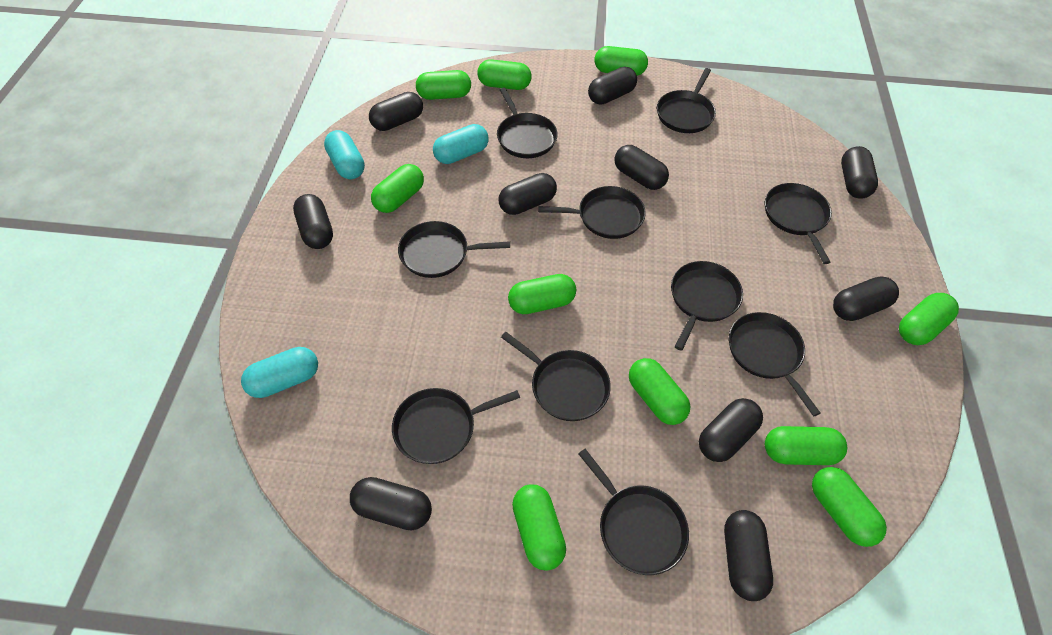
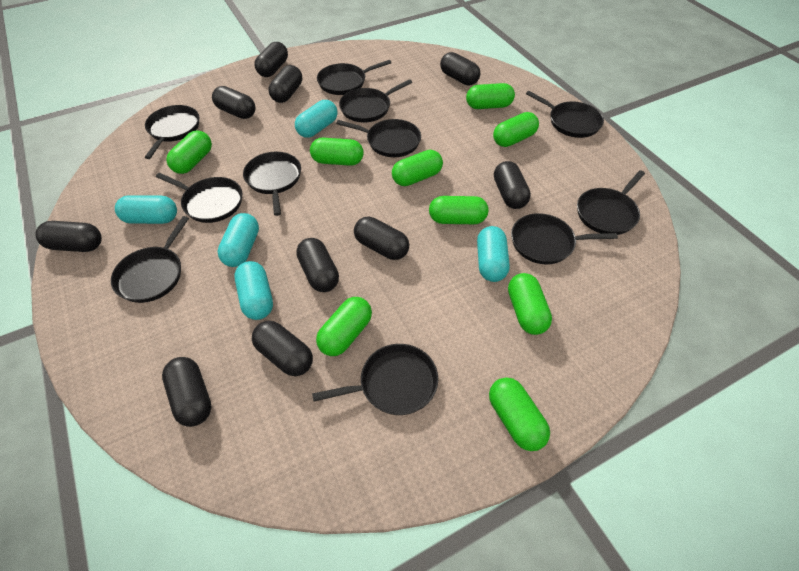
black pan: 10 -> 11
green capsule: 10 -> 9
turquoise capsule: 3 -> 5

